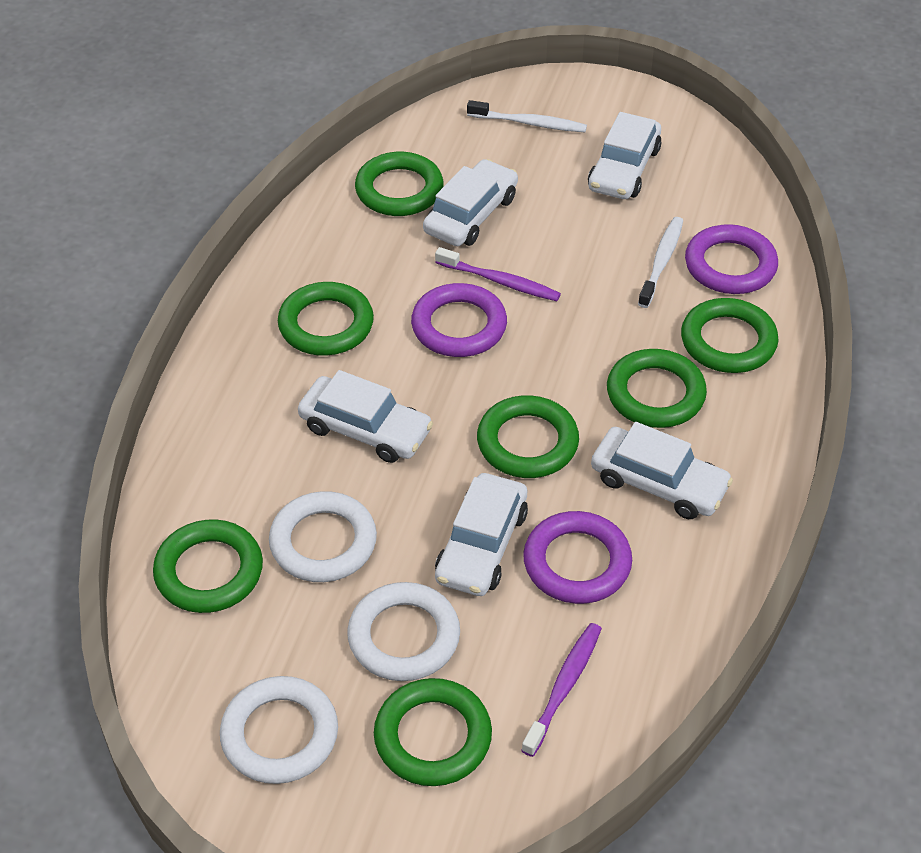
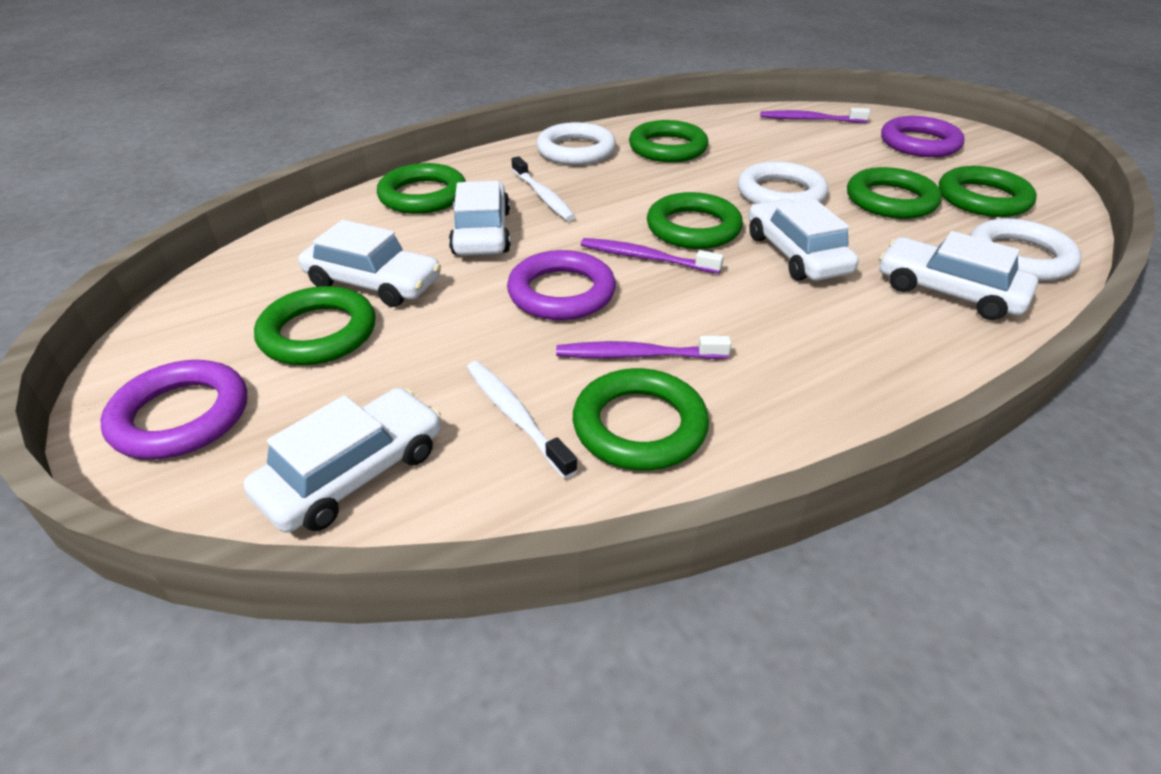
purple toothbrush: 2 -> 3

